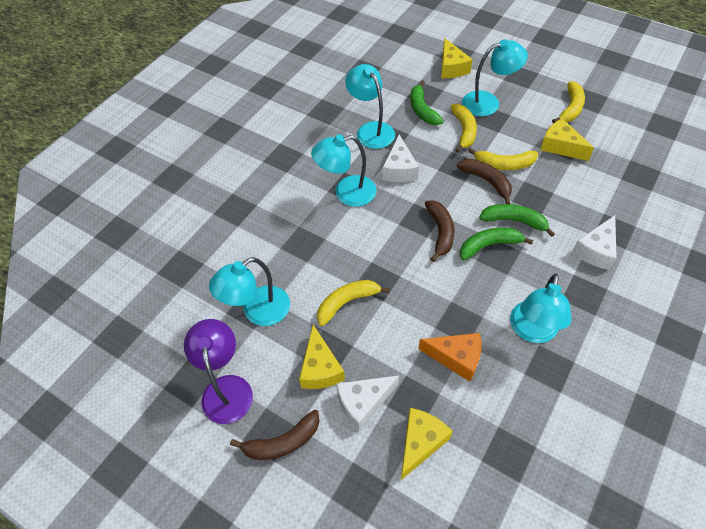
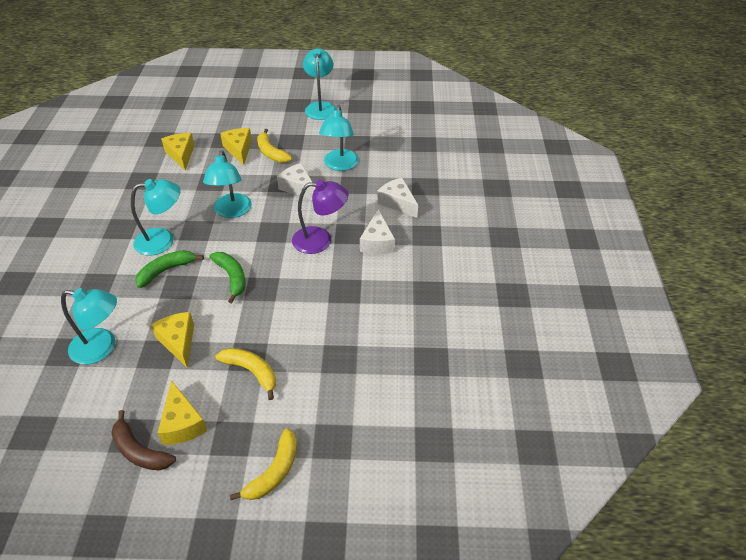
brown banana: 3 -> 1
green banana: 3 -> 2
orange cheese: 1 -> 0
yellow banana: 4 -> 3

